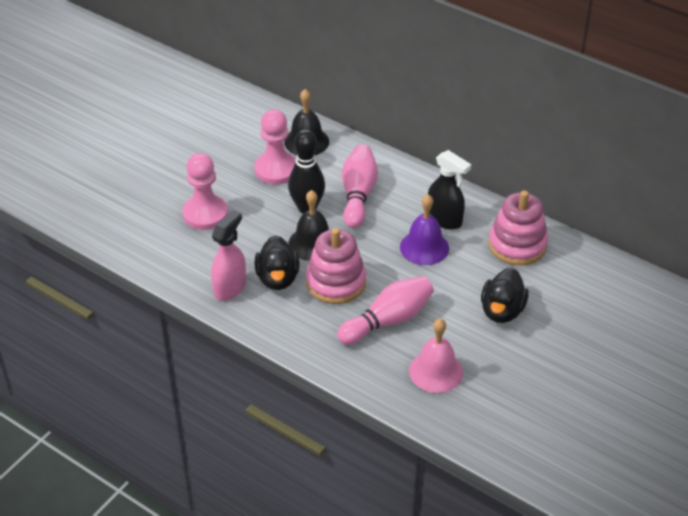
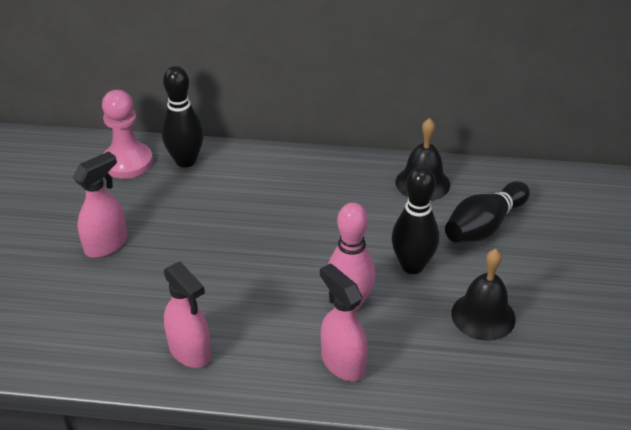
black bowling pin: 1 -> 3
black duck: 2 -> 0
black spray bottle: 1 -> 0
pink bell: 1 -> 0
pink bowling pin: 2 -> 1
pink pawn: 2 -> 1
pink spray bottle: 1 -> 3
pink stacking toy: 2 -> 0
purple bell: 1 -> 0

